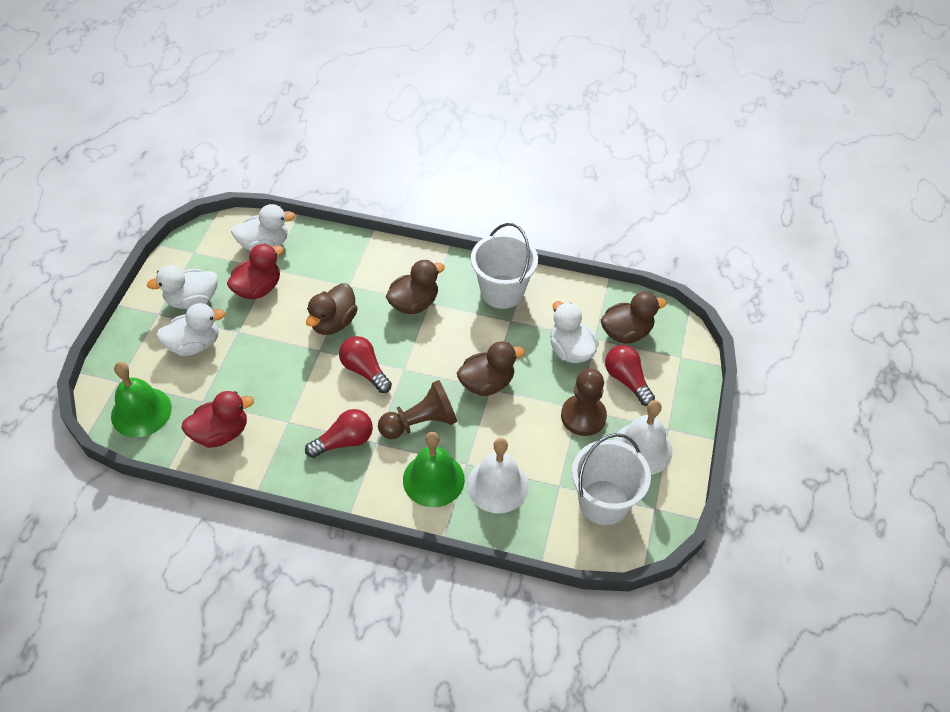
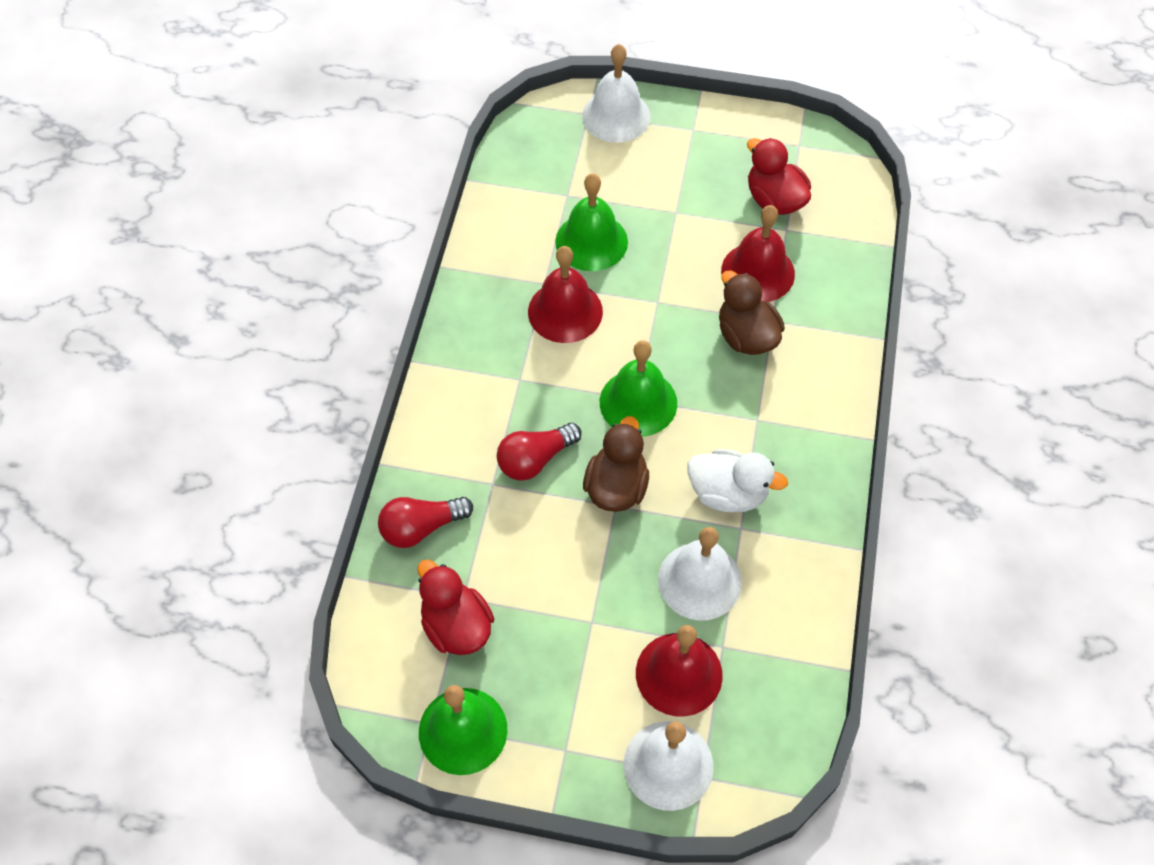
brown duck: 4 -> 2
brown pawn: 2 -> 0
green bell: 2 -> 3
red bell: 0 -> 3
red light bulb: 3 -> 2
white bell: 2 -> 3
white bucket: 2 -> 0
white duck: 4 -> 1

